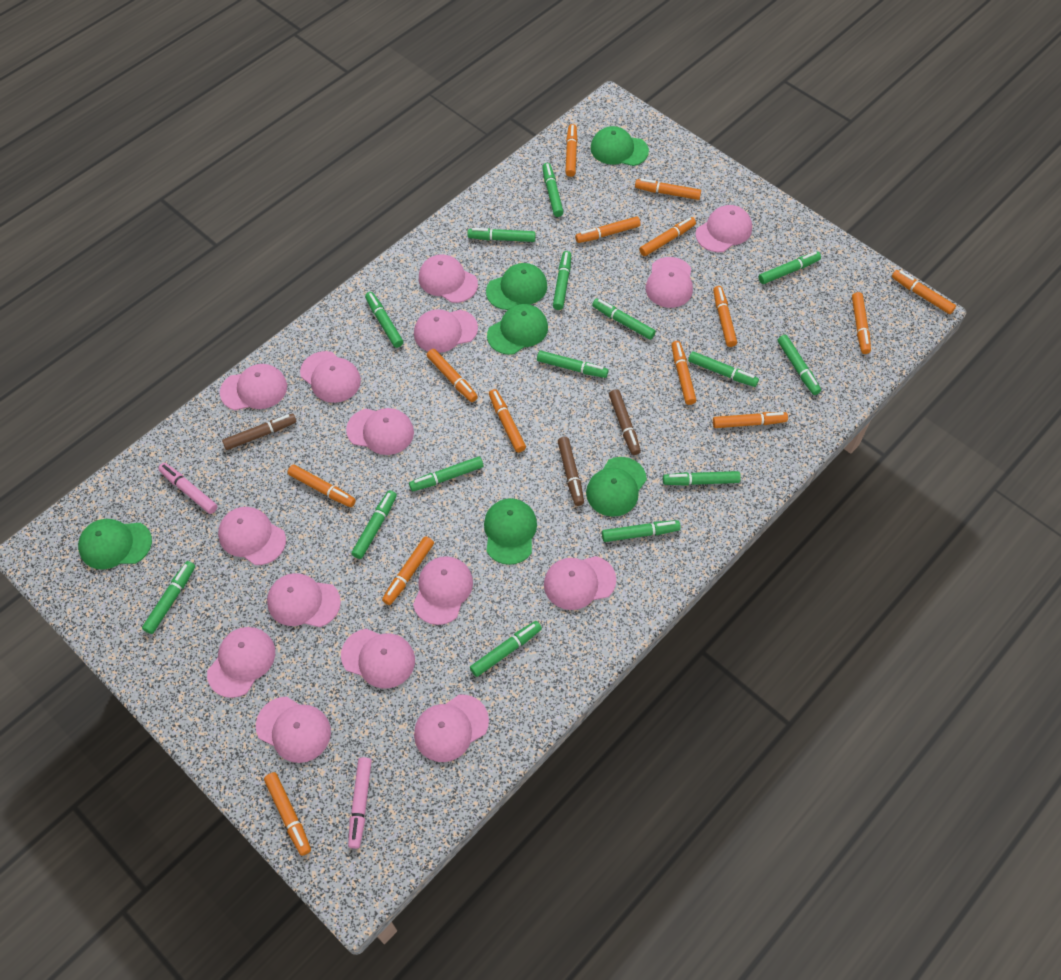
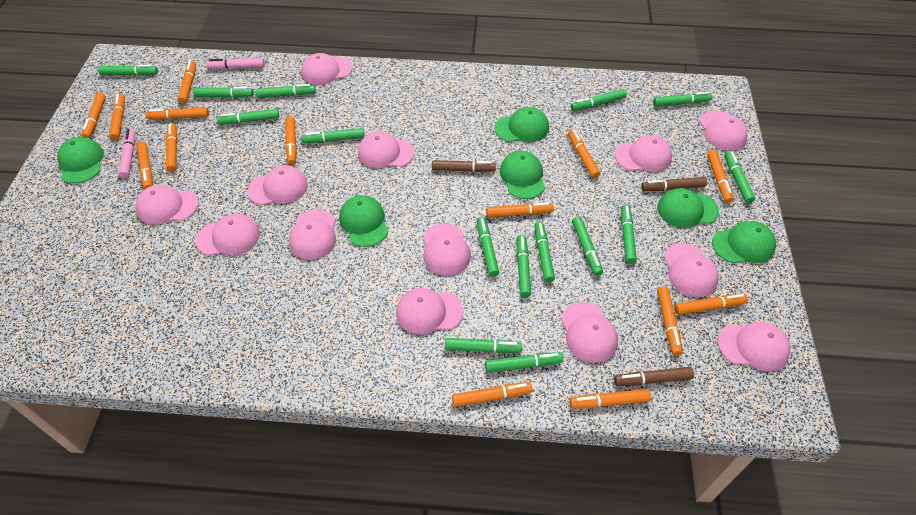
pink cap: 15 -> 13

